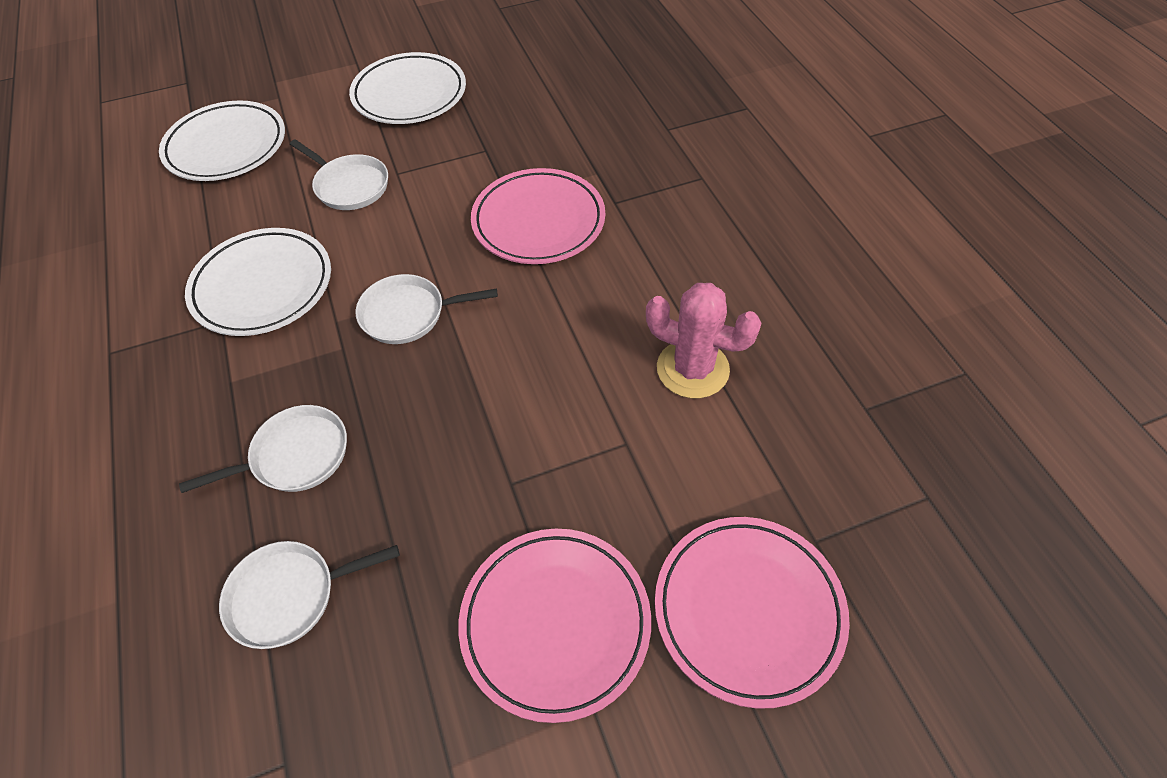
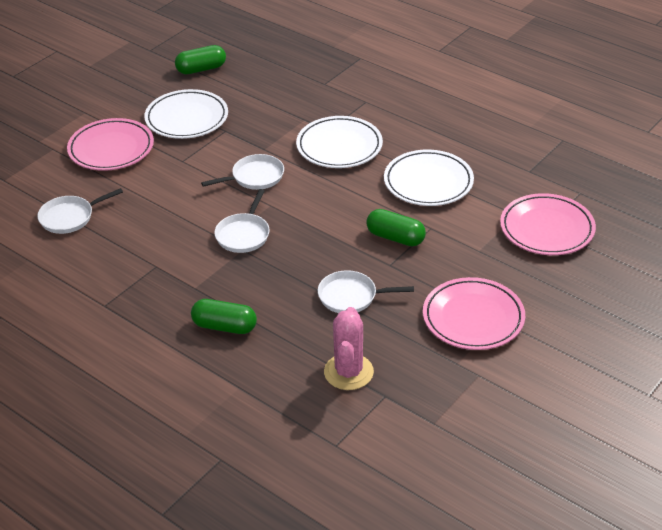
green capsule: 0 -> 3

